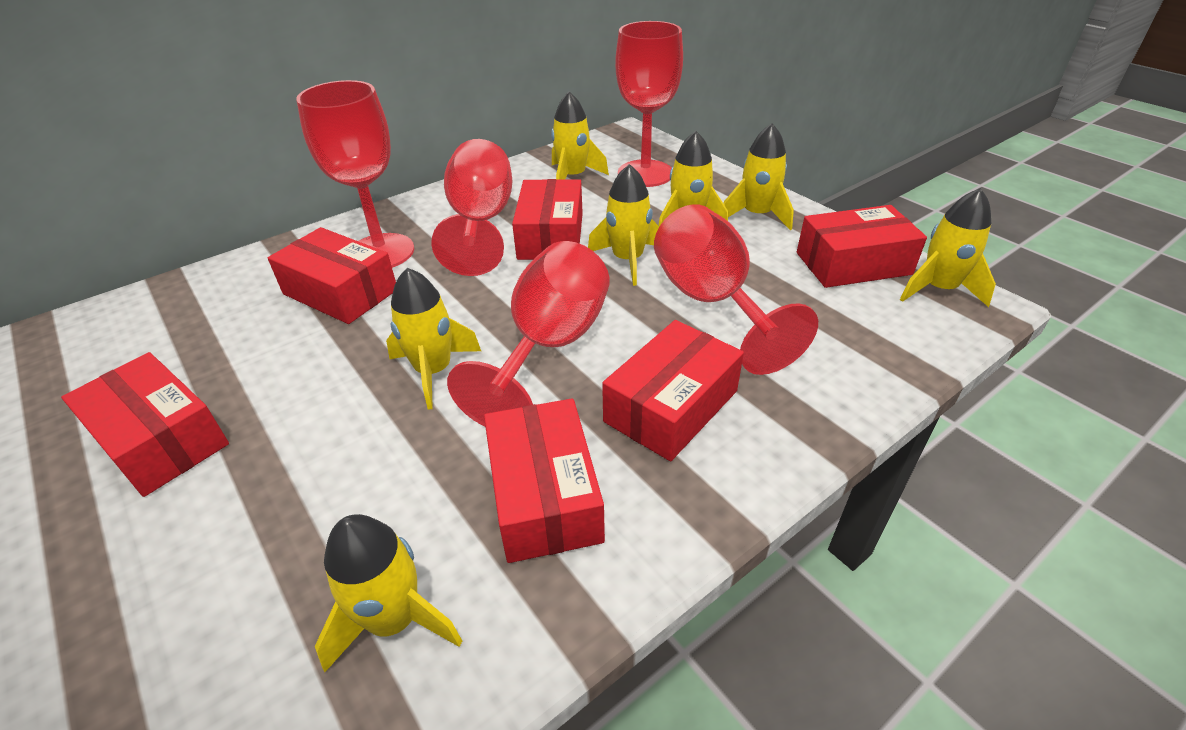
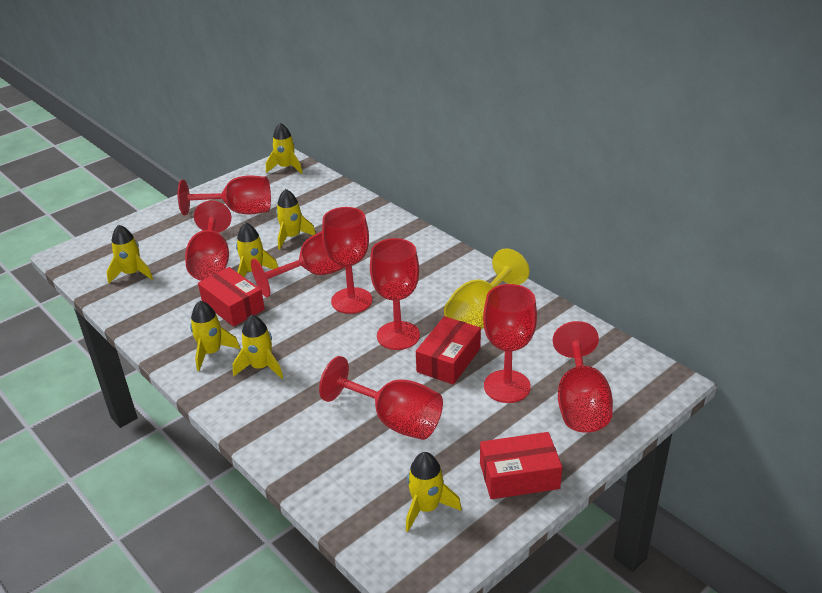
red box: 6 -> 3
red goblet: 5 -> 8
yellow goblet: 0 -> 1

